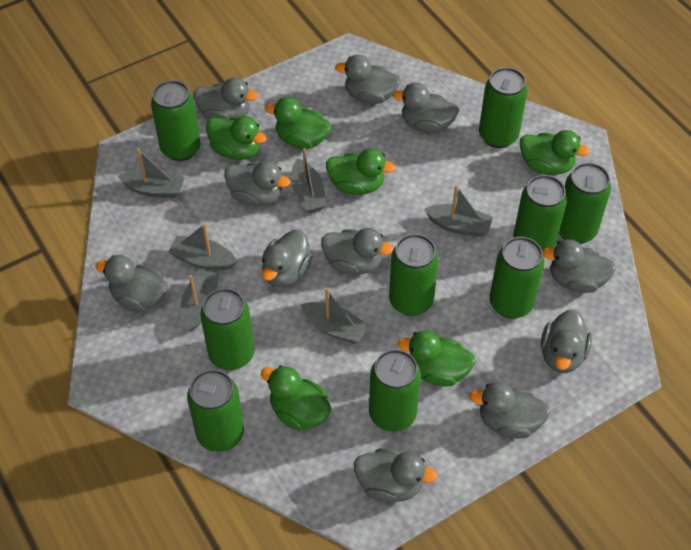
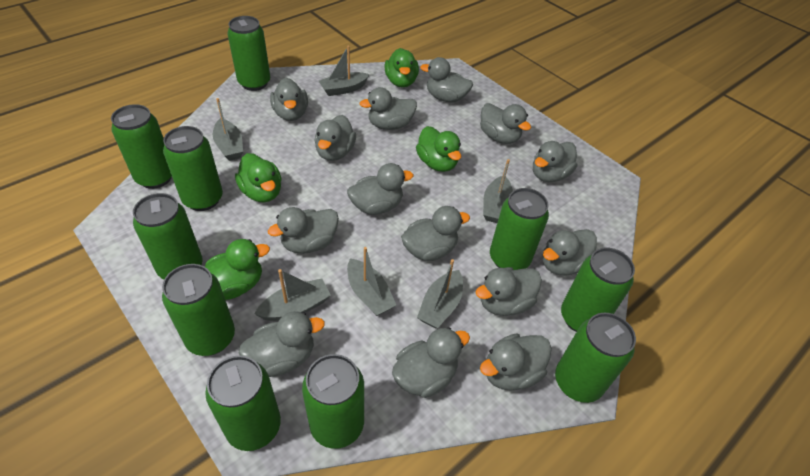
green can: 9 -> 10
green duck: 6 -> 4
grey duck: 11 -> 14

